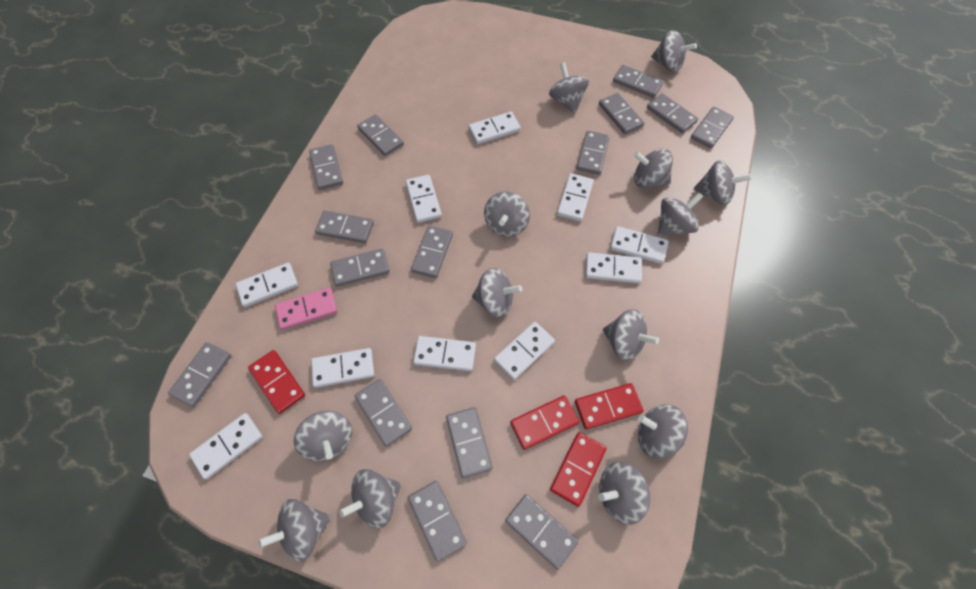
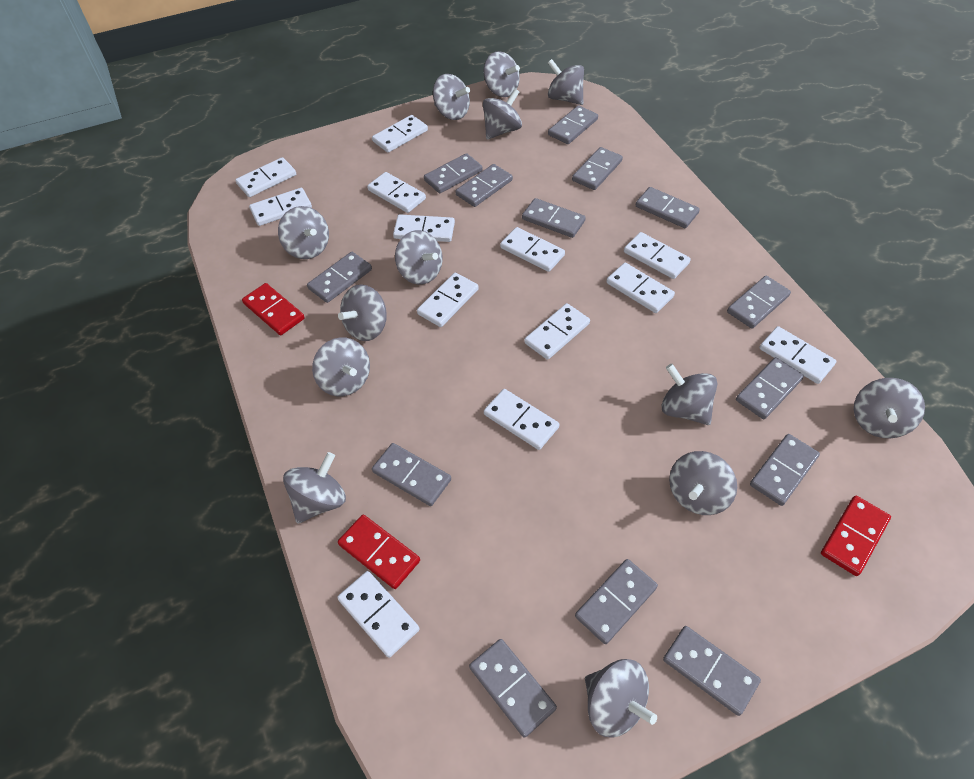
grey domino: 15 -> 14
pink domino: 1 -> 0
red domino: 4 -> 3
white domino: 10 -> 13

